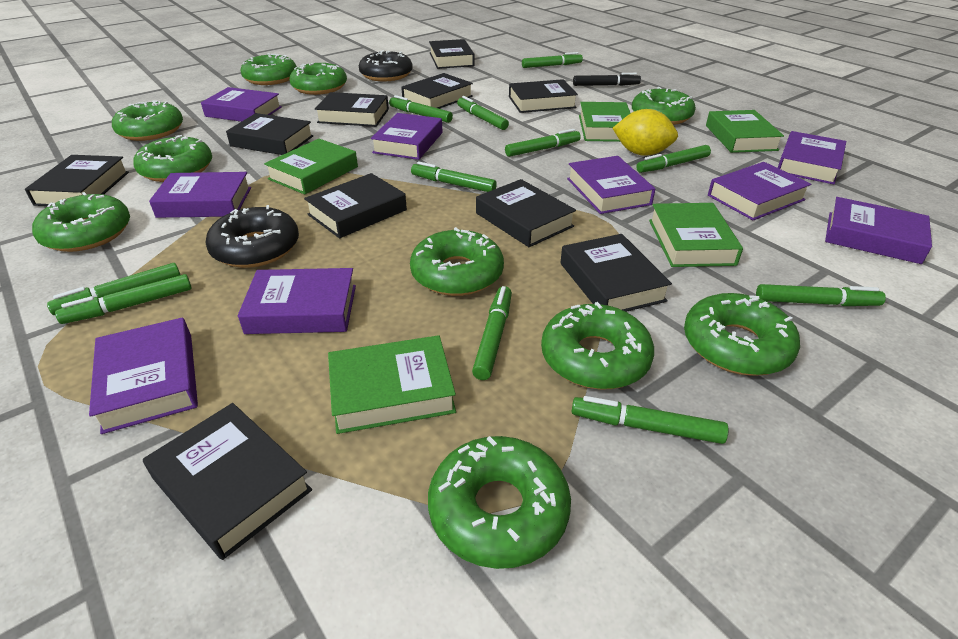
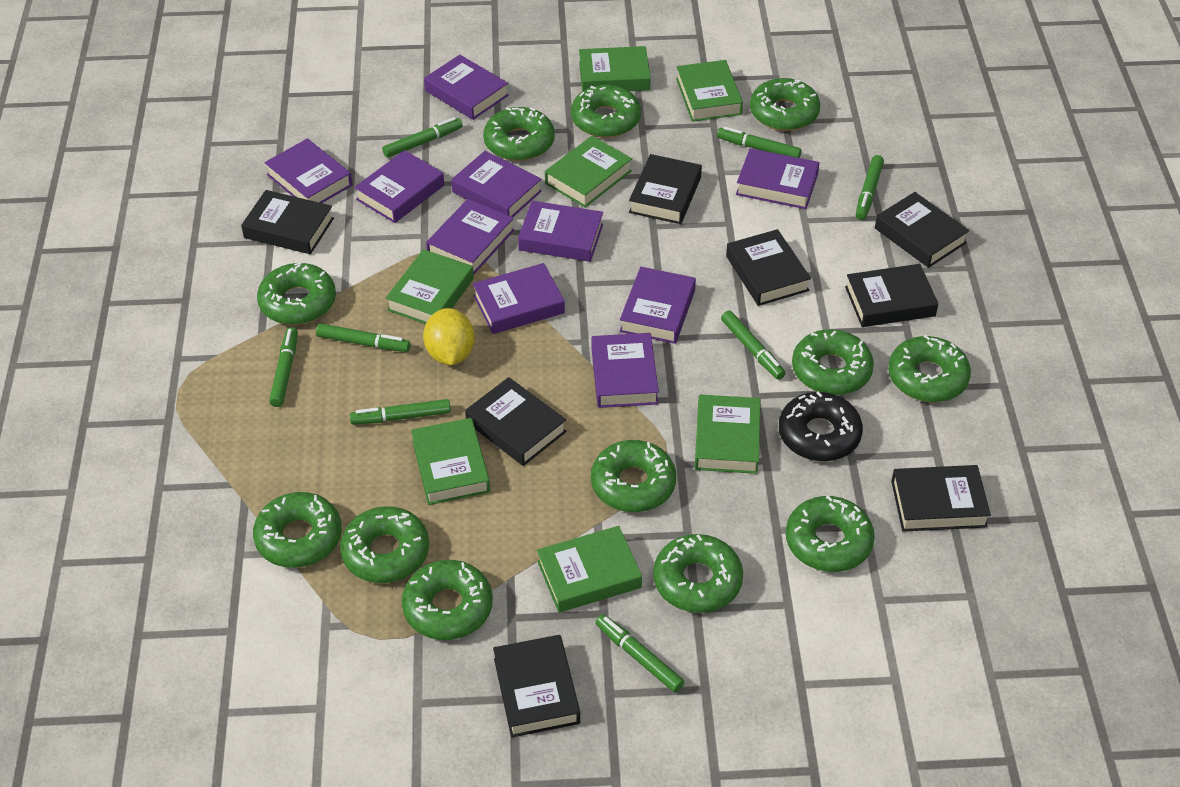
black book: 10 -> 8
black donut: 2 -> 1
black marker: 1 -> 0
green book: 5 -> 7
green donut: 10 -> 12
green marker: 11 -> 8
purple book: 9 -> 10

